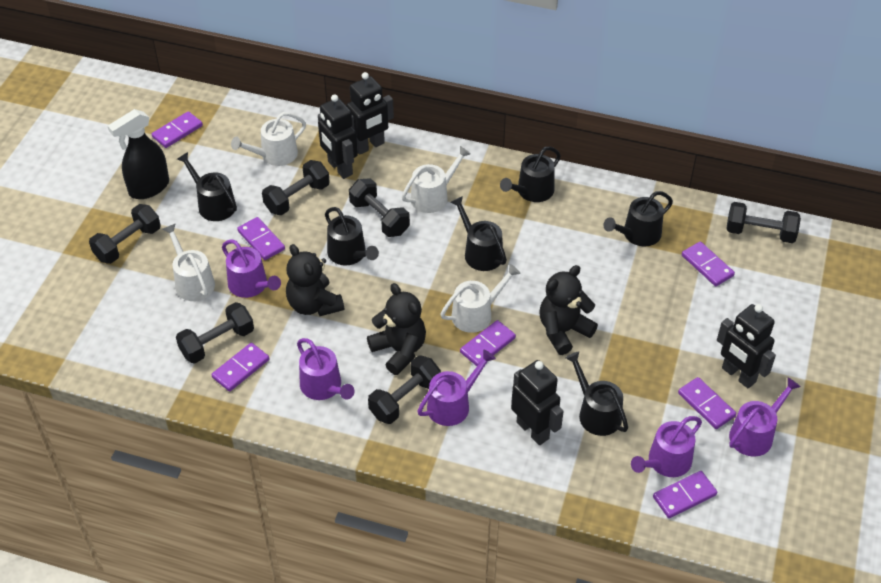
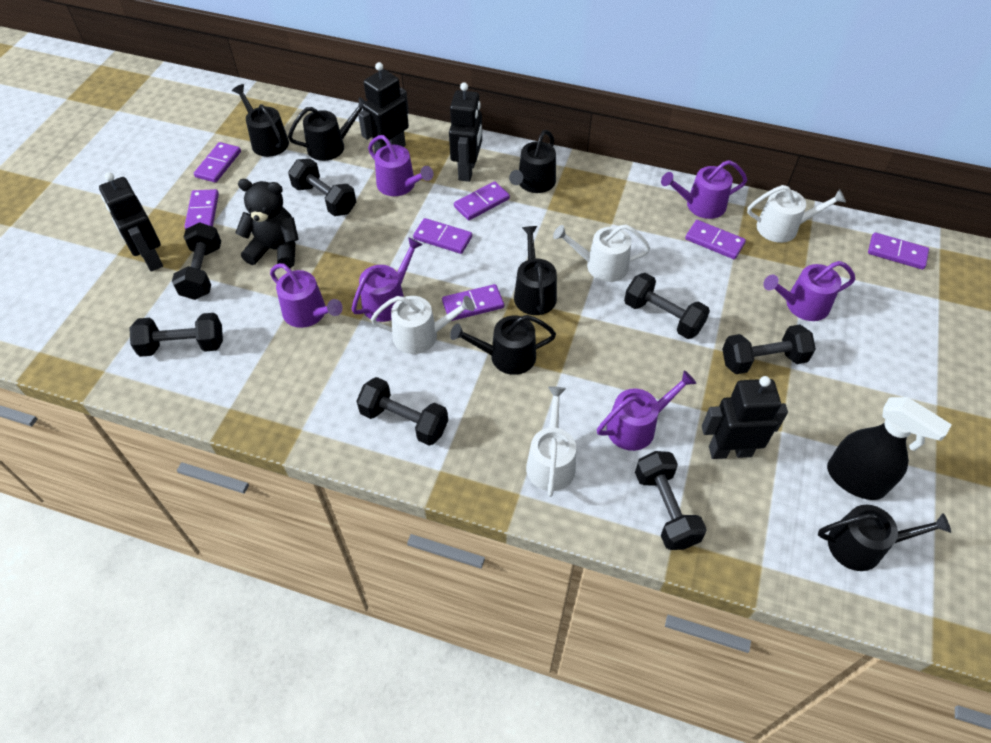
black dumbbell: 6 -> 7
black teddy bear: 3 -> 1
purple watering can: 5 -> 6

